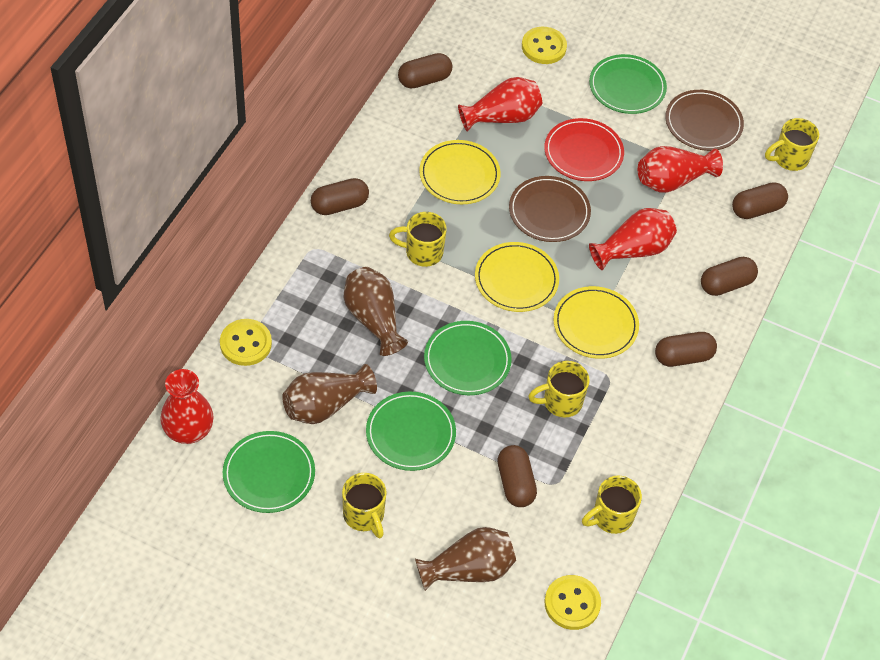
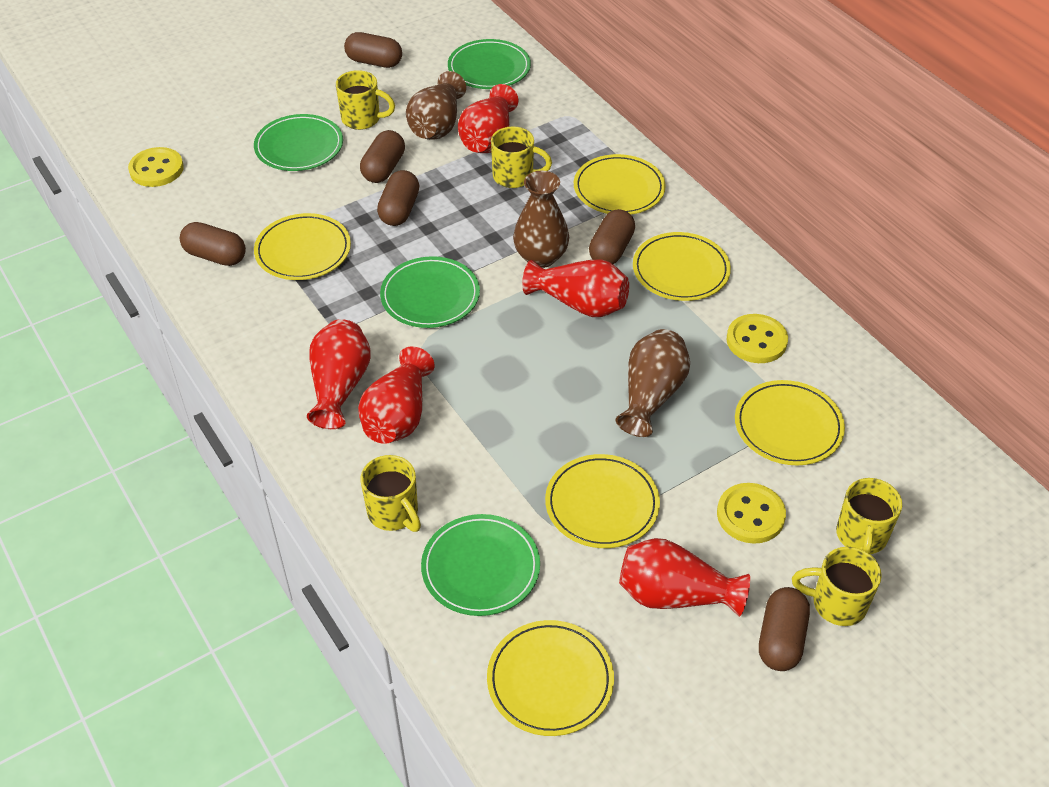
brown plate: 2 -> 0
red plate: 1 -> 0
red vase: 4 -> 5
yellow plate: 3 -> 6

